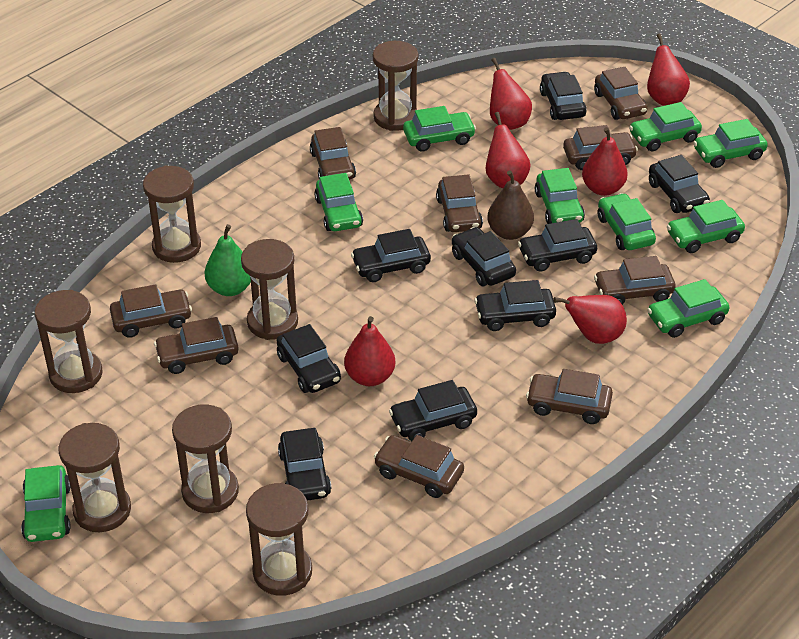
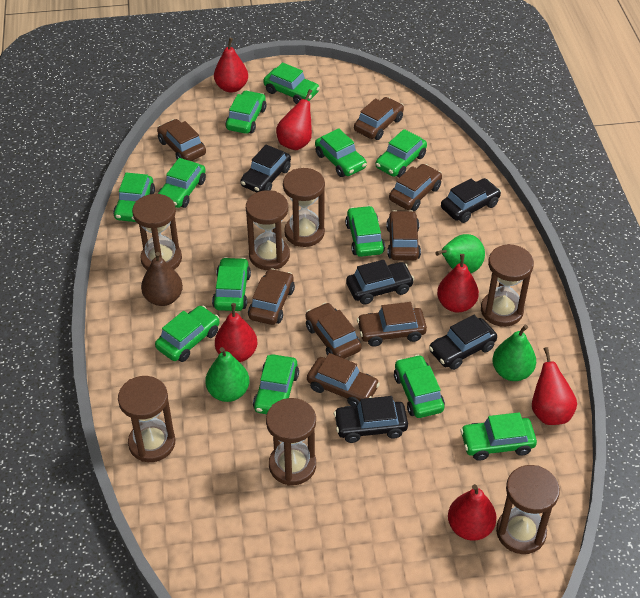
black car: 9 -> 5
brown car: 9 -> 8
green car: 9 -> 12
green pear: 1 -> 3

